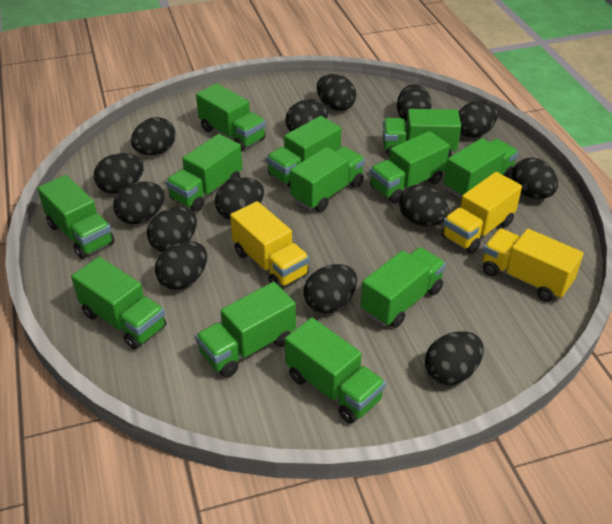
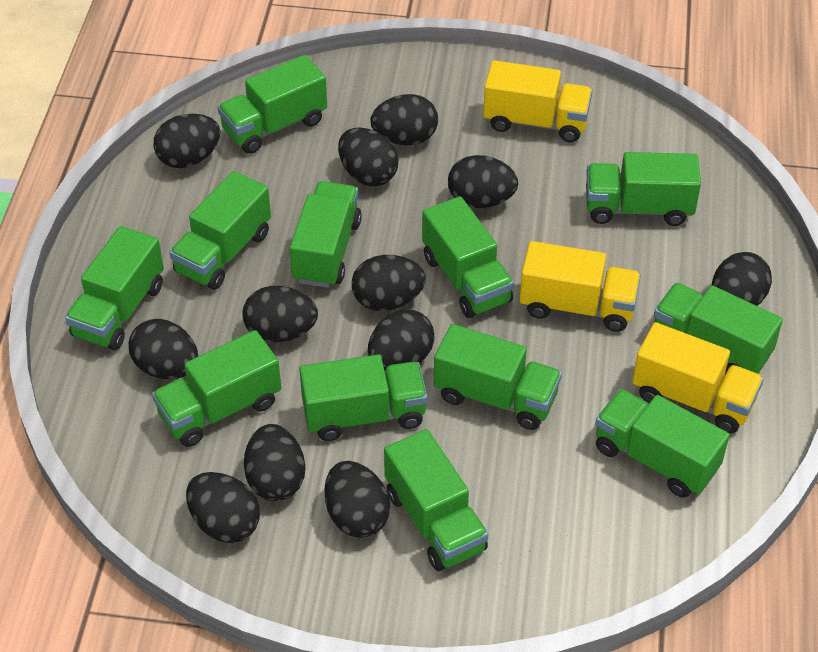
black egg: 14 -> 12

